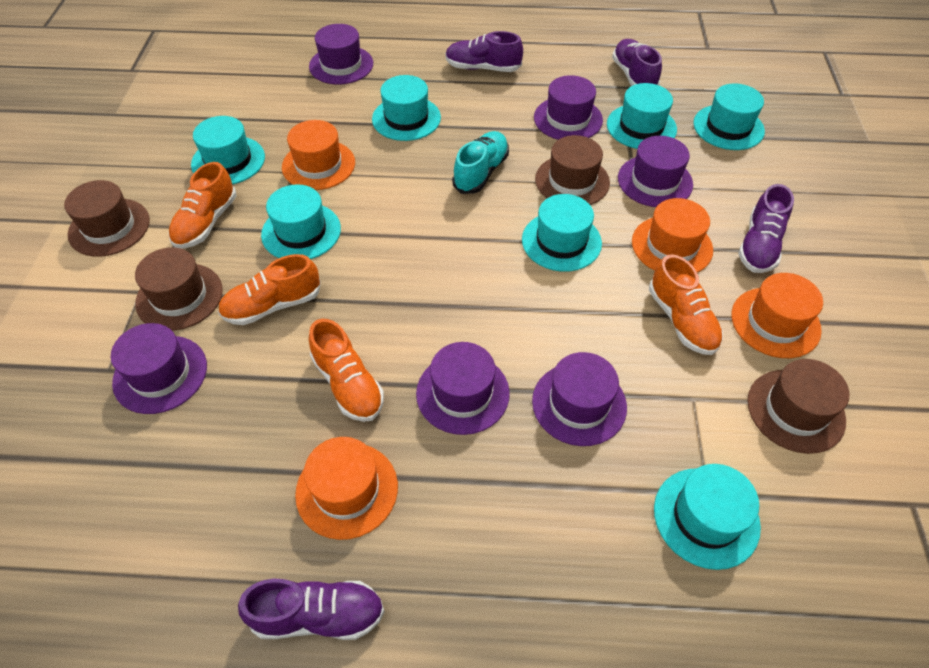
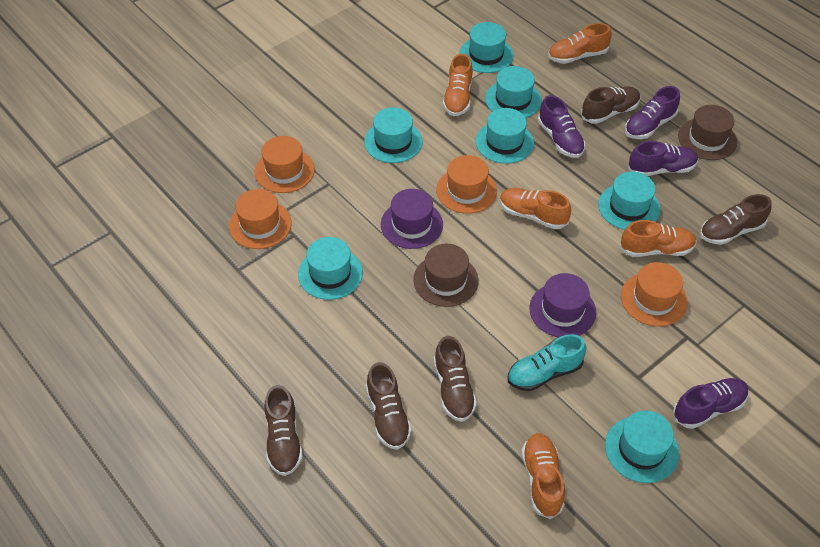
brown hat: 4 -> 2
brown shoe: 0 -> 5
orange shoe: 4 -> 5
purple hat: 6 -> 2

